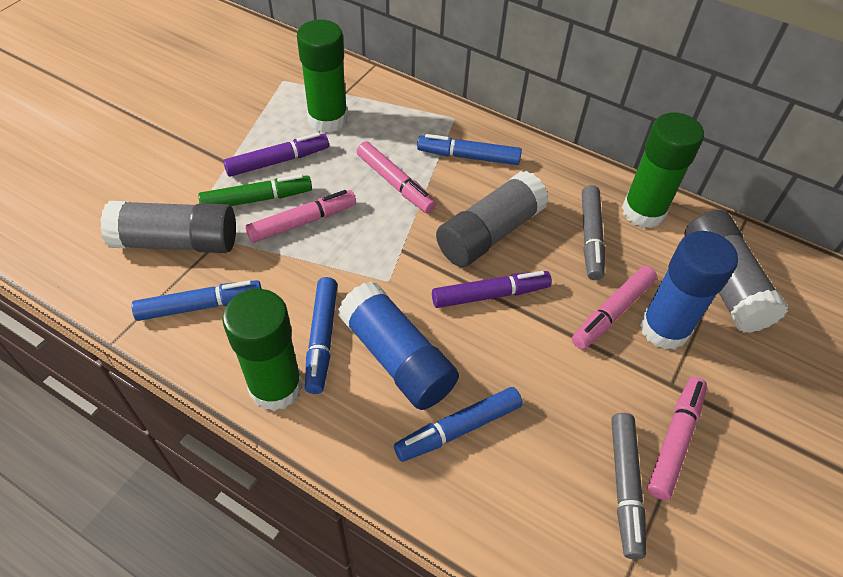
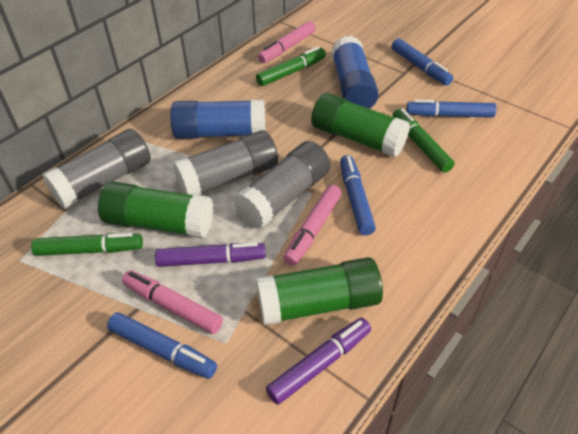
green marker: 1 -> 3
grey marker: 2 -> 0
pink marker: 4 -> 3

